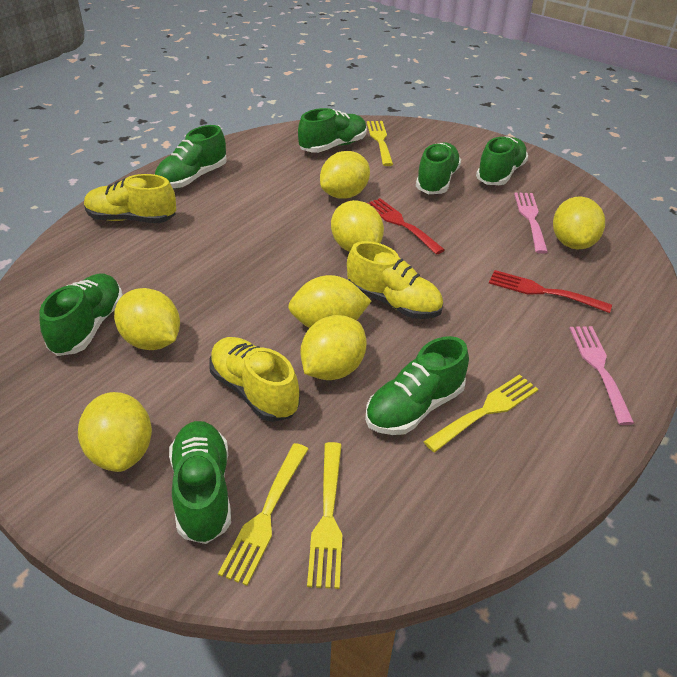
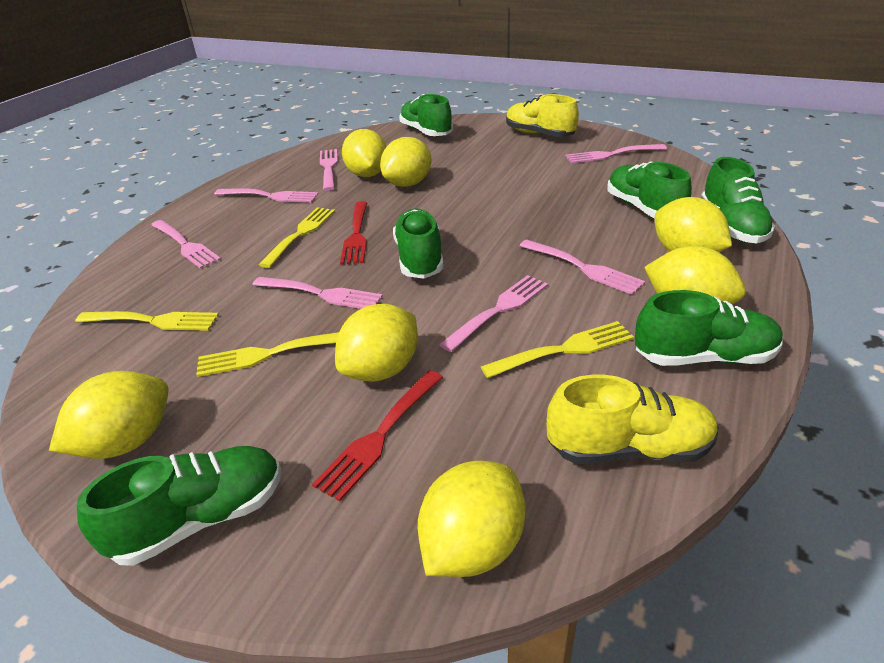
green shoe: 7 -> 6
pink fork: 2 -> 7
yellow shoe: 3 -> 2

